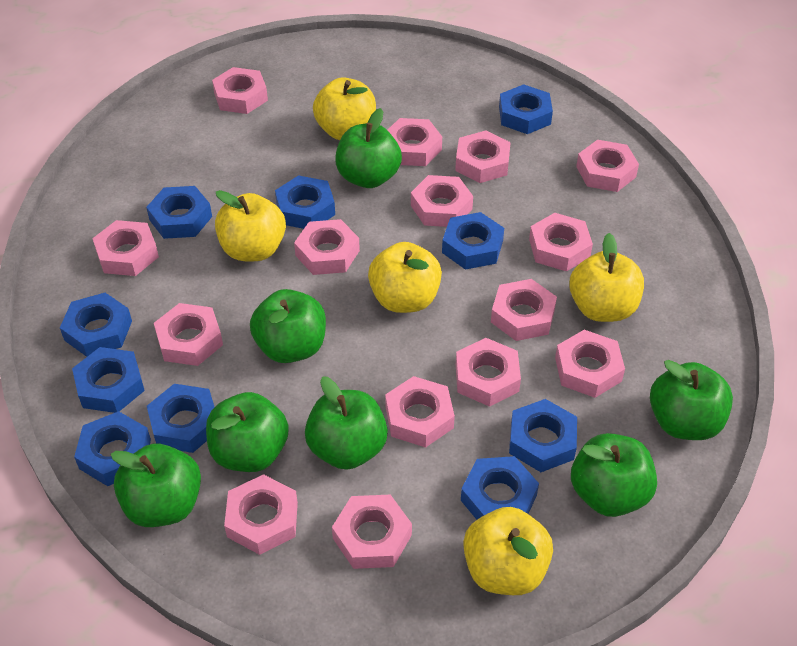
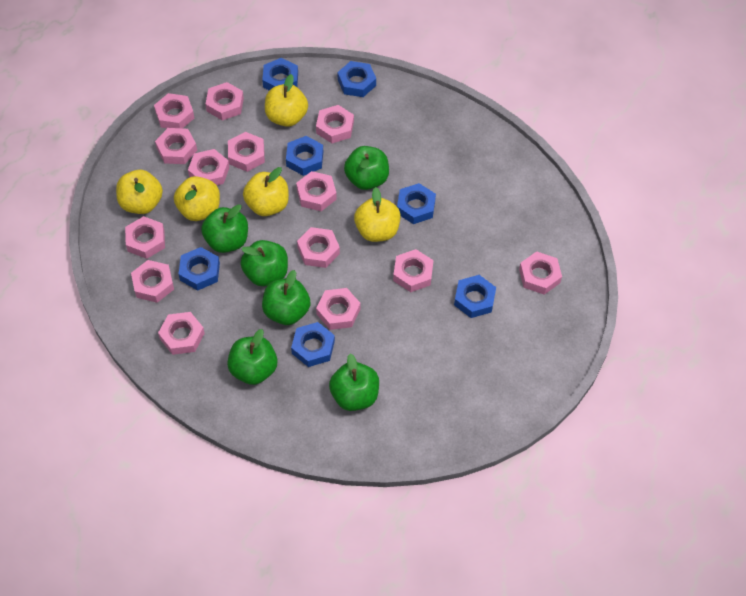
blue nut: 10 -> 7
green apple: 7 -> 6
pink nut: 15 -> 14

